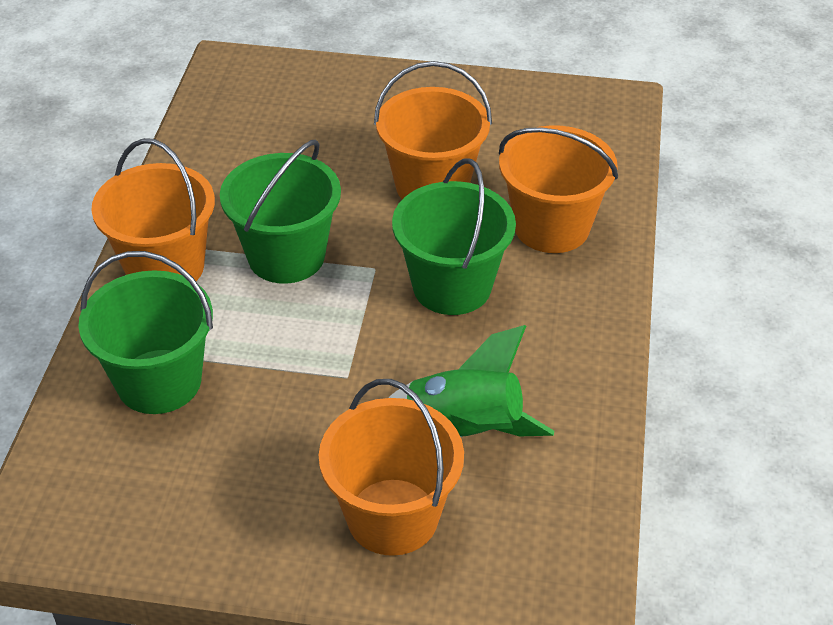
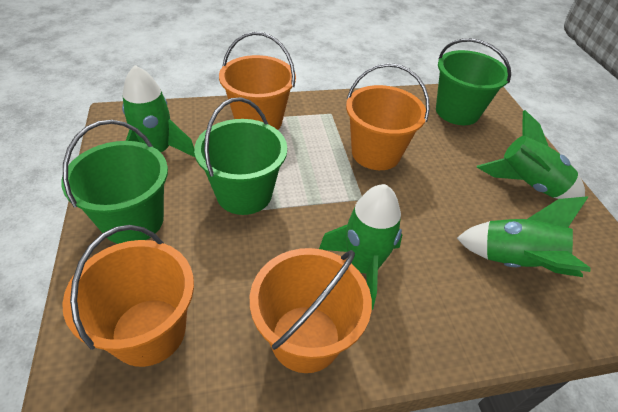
green rocket: 1 -> 4

